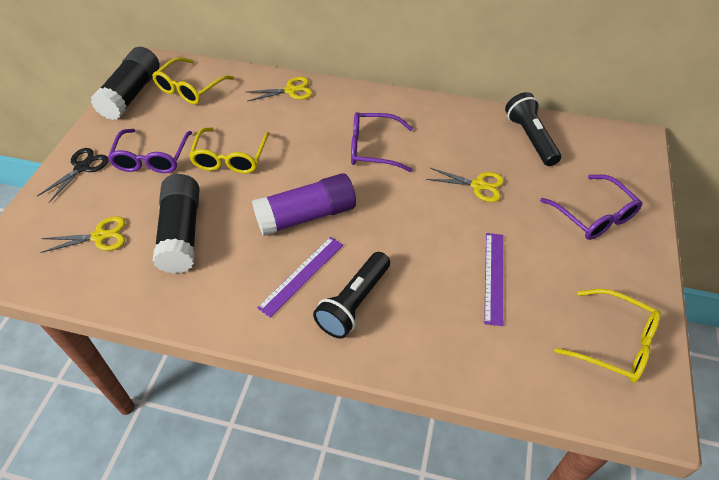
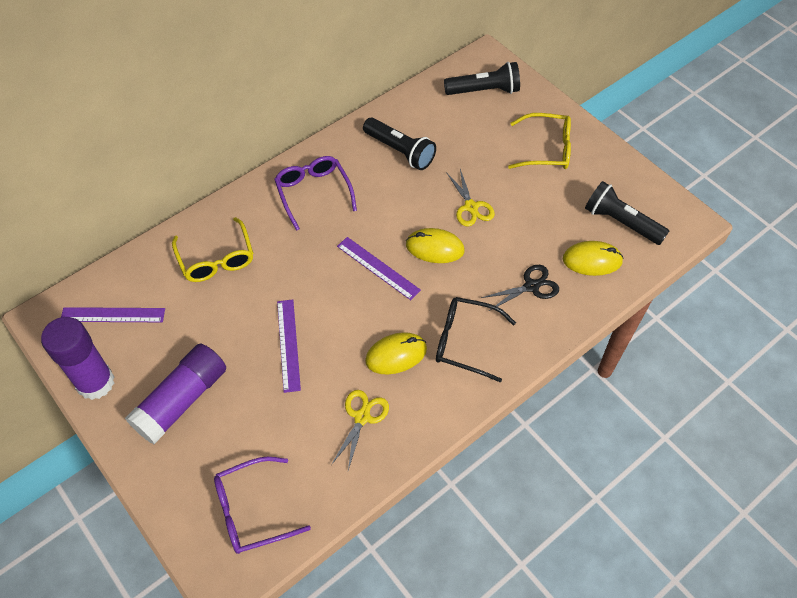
black flashlight: 2 -> 3
black glasses: 0 -> 1
black glue stick: 2 -> 0
purple glasses: 3 -> 2
purple glue stick: 1 -> 2
purple ruler: 2 -> 3
yellow glasses: 3 -> 2
yellow mouse: 0 -> 3
yellow scissors: 3 -> 2

